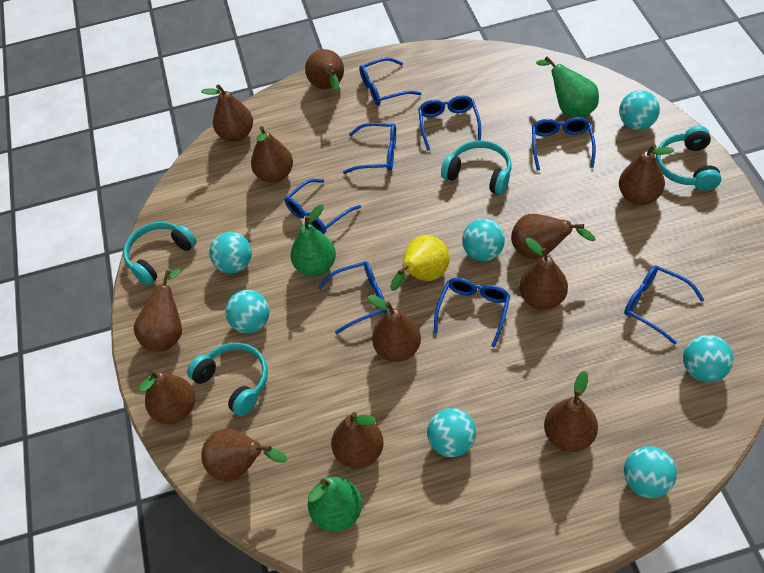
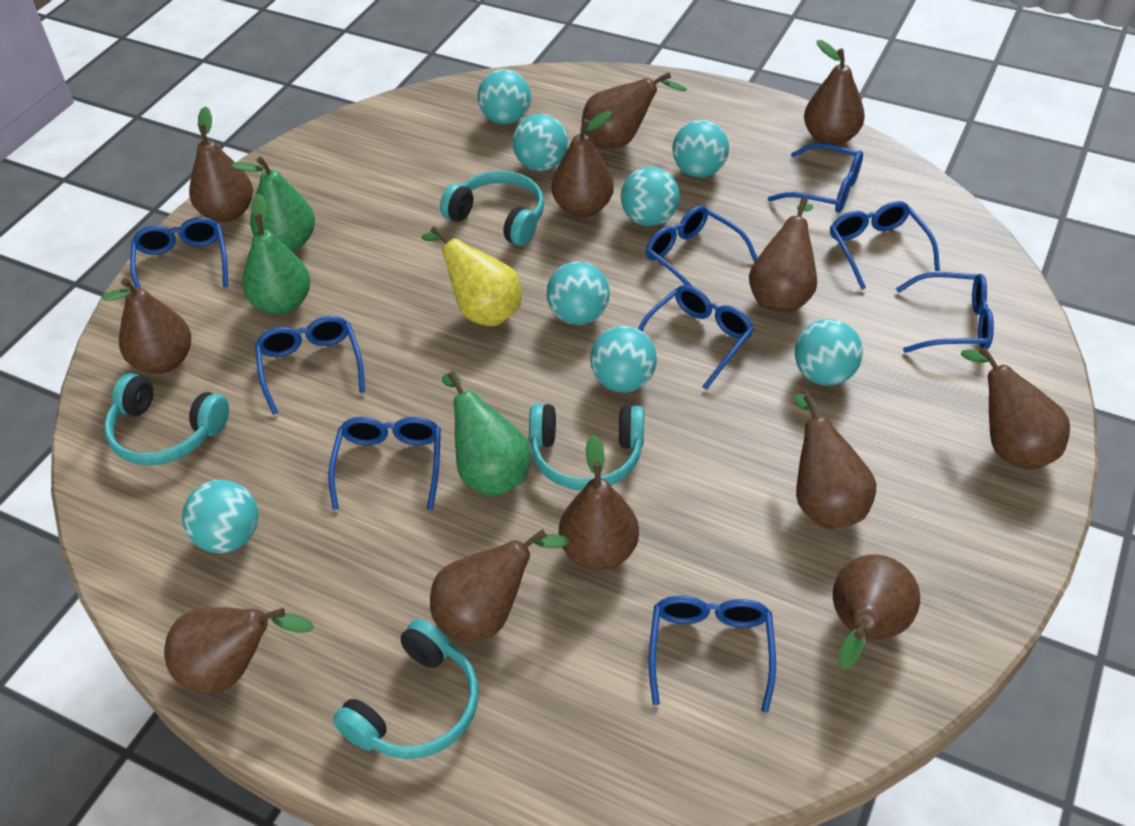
blue glasses: 8 -> 9
turquoise ball: 7 -> 8

